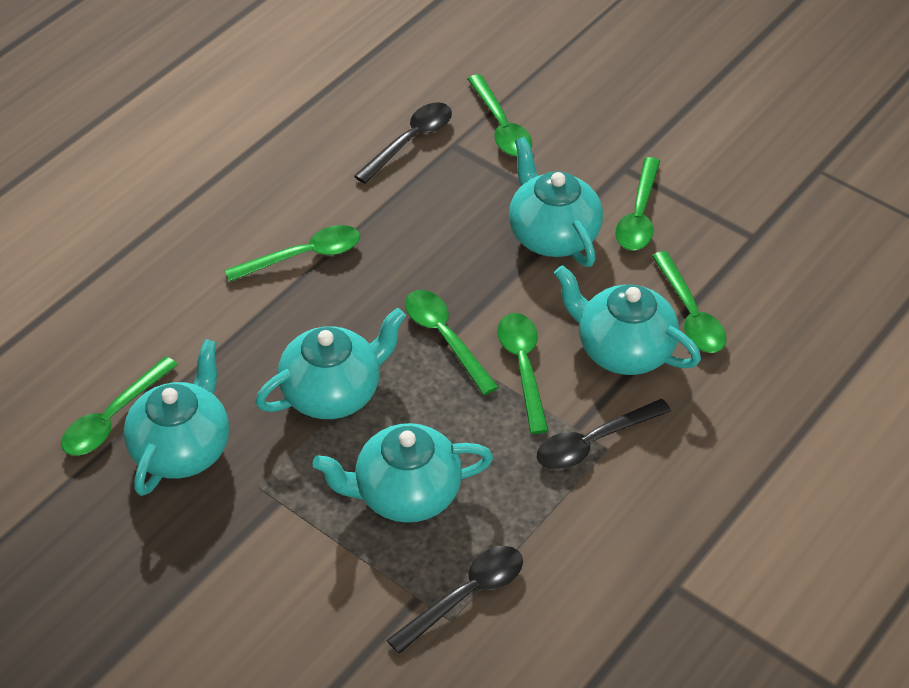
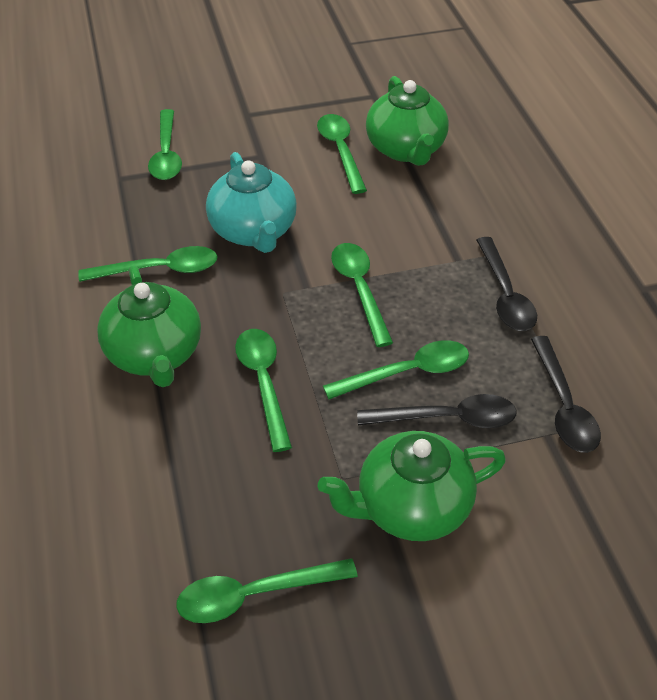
green teapot: 0 -> 3
turquoise teapot: 5 -> 1

